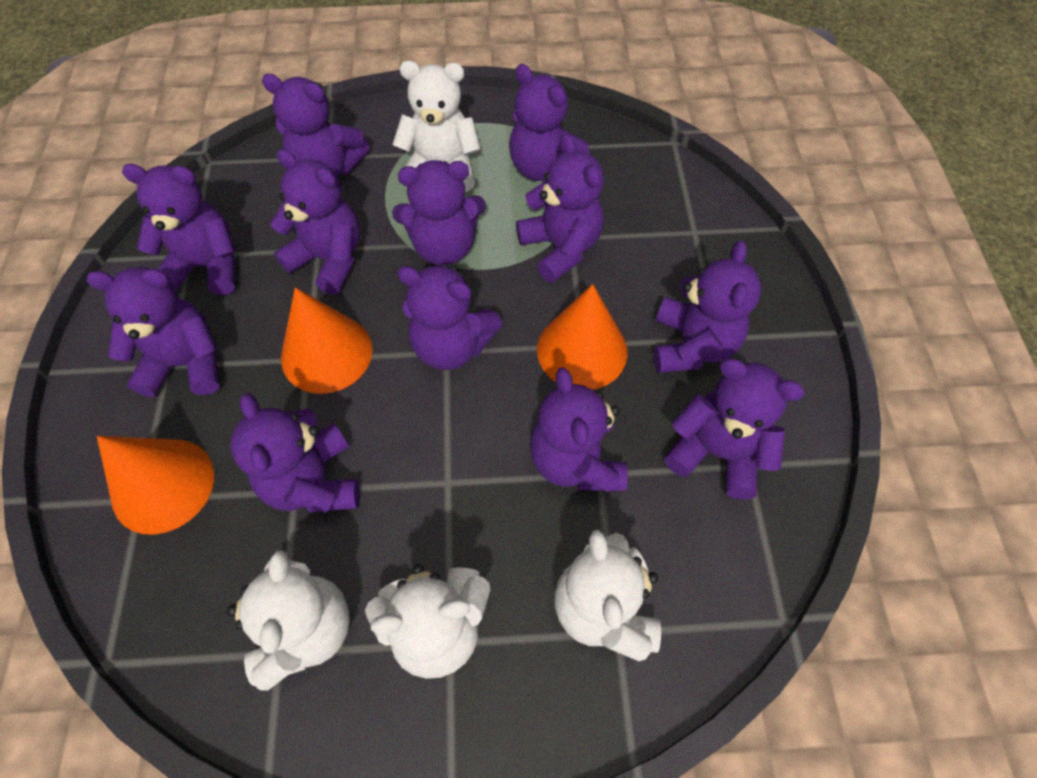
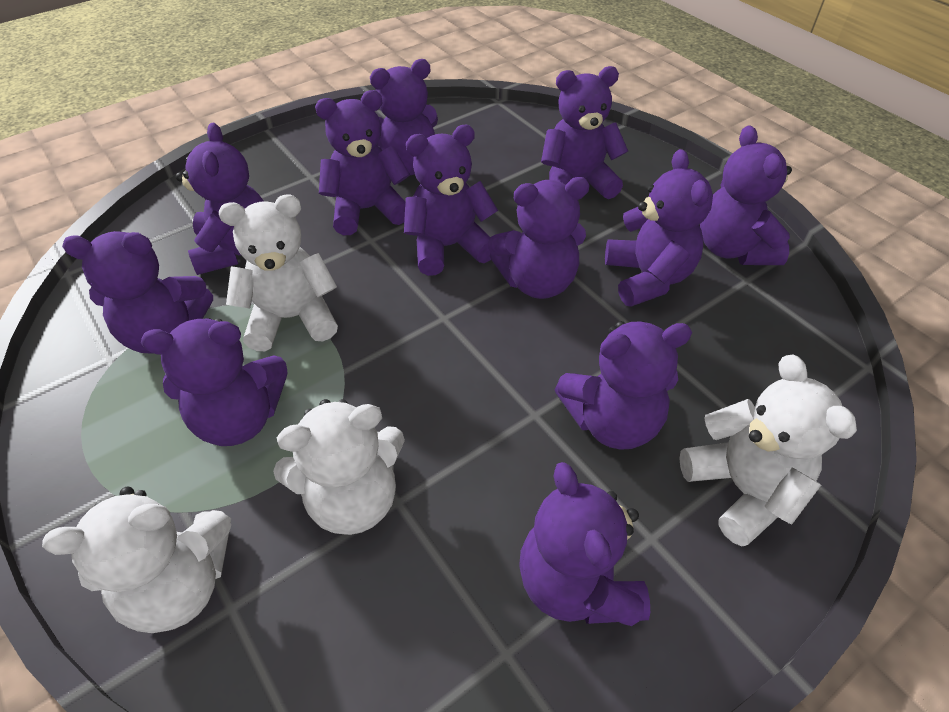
orange cone: 3 -> 0

